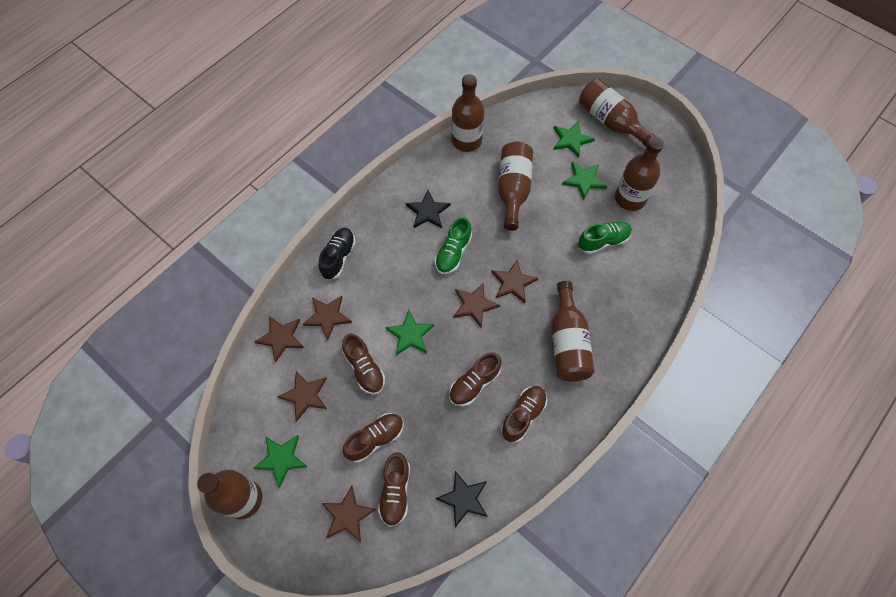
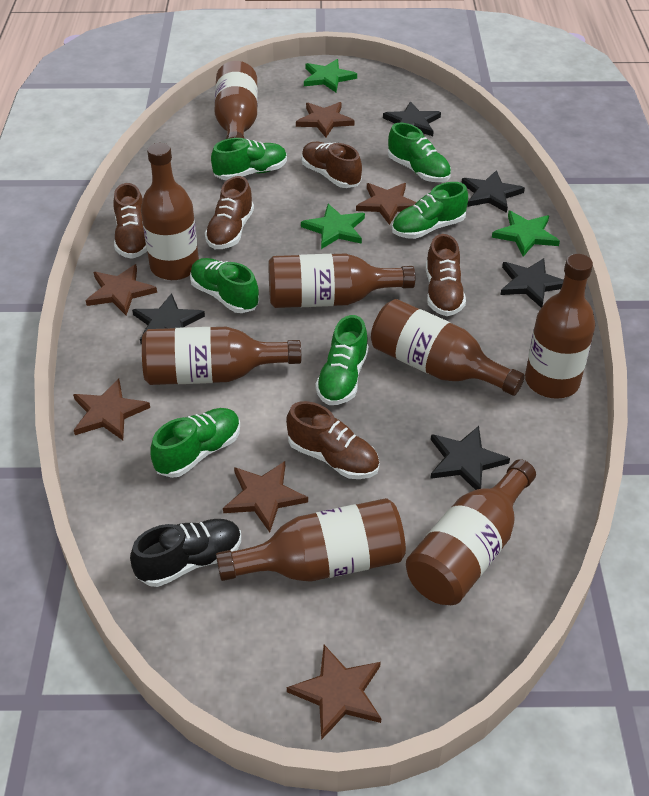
black star: 2 -> 5
brown bottle: 6 -> 8
green shoe: 2 -> 6
green star: 4 -> 3

